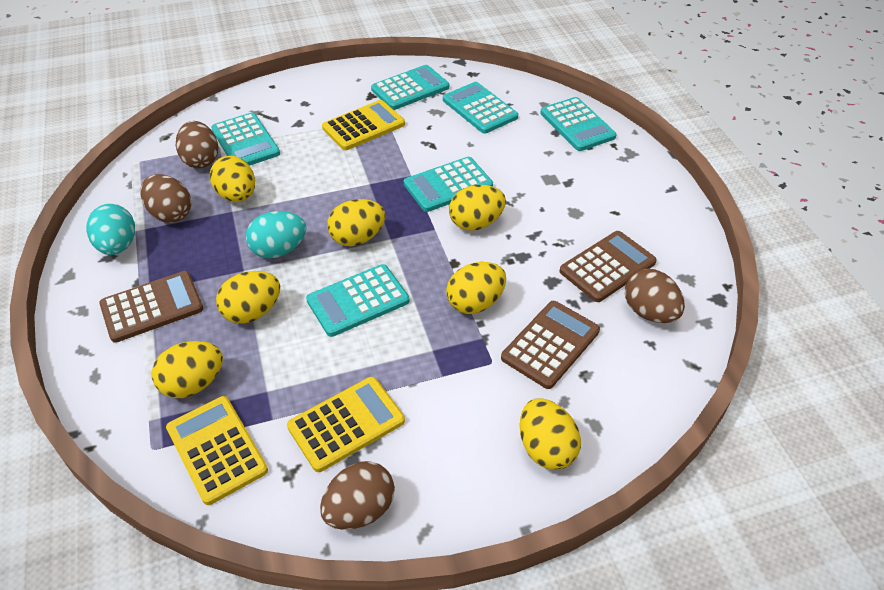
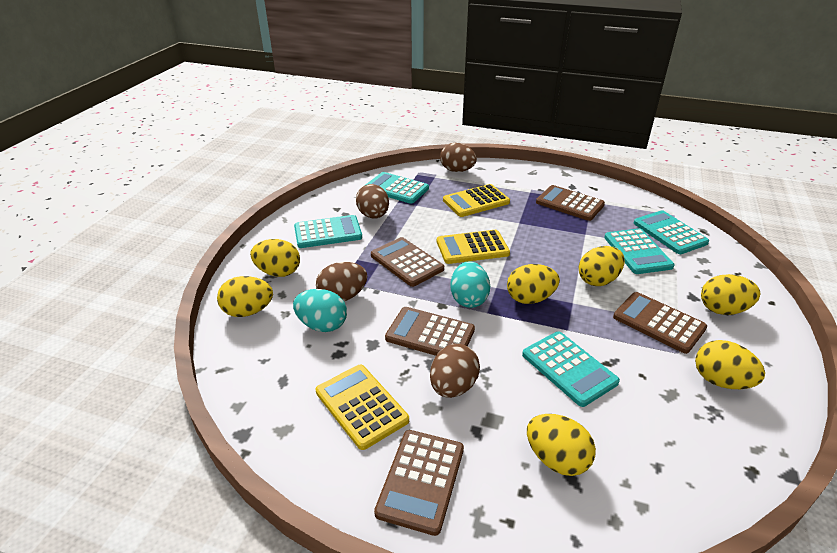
brown calculator: 3 -> 5
turquoise calculator: 6 -> 5

